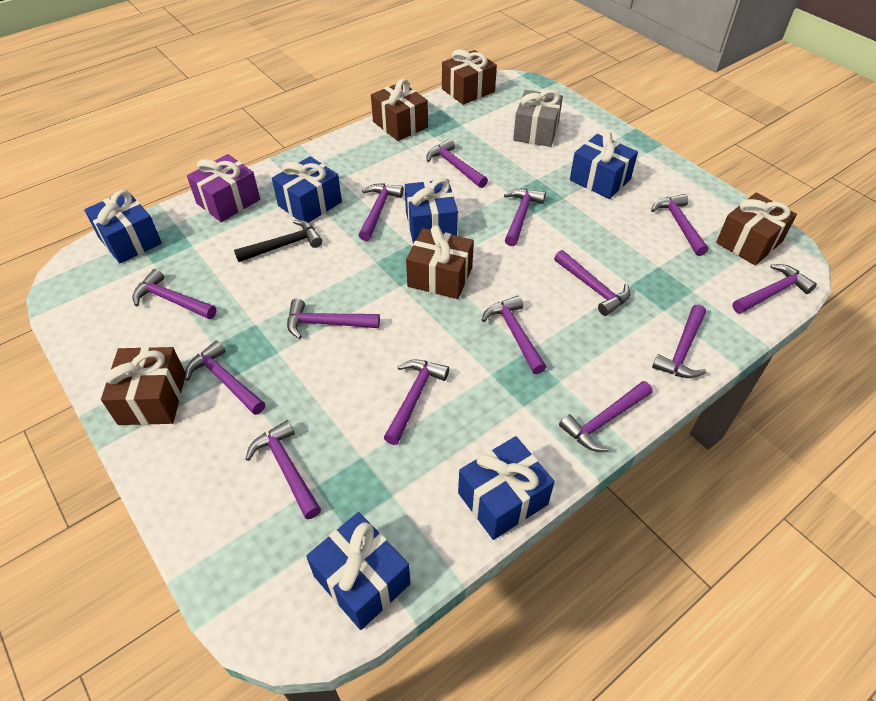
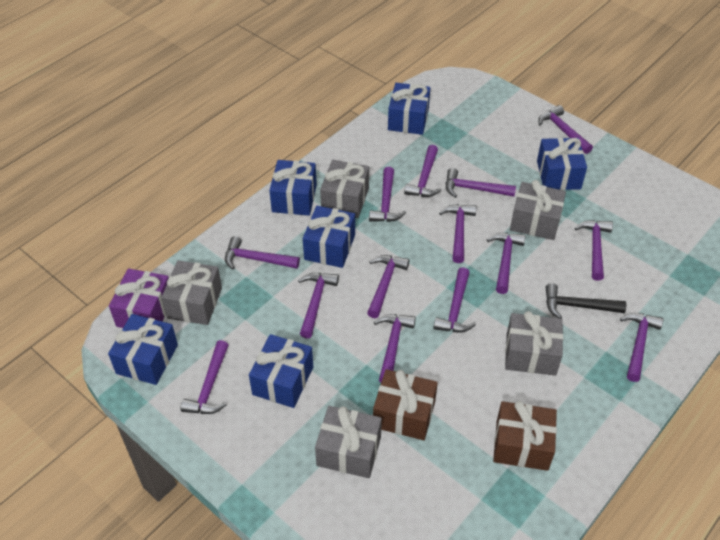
brown gift: 5 -> 2
grey gift: 1 -> 5

